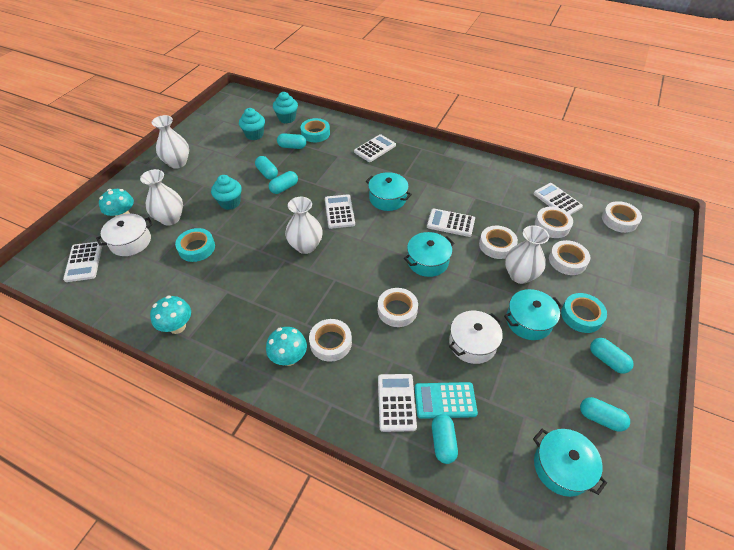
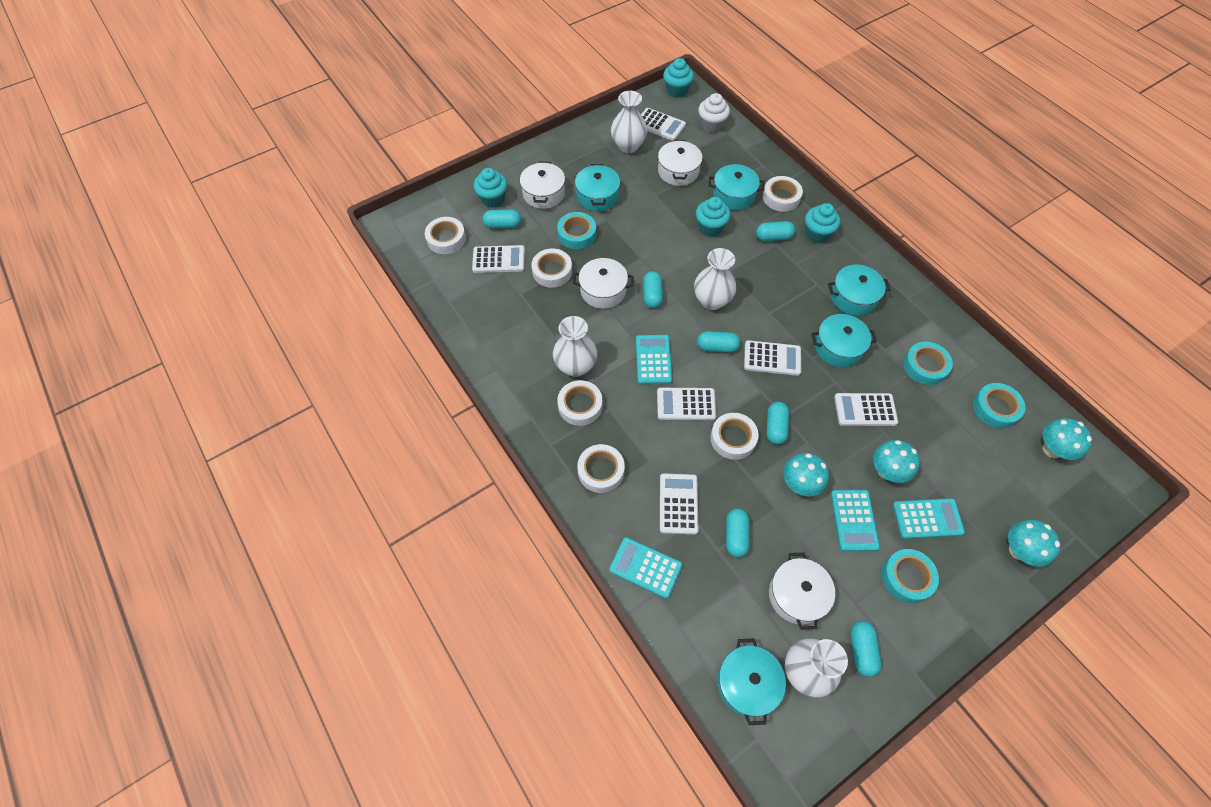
turquoise calculator: 1 -> 4
turquoise capsule: 6 -> 7
turquoise cupcake: 3 -> 4
turquoise mushroom: 3 -> 4
turquoise pot: 4 -> 5
turquoise tape: 3 -> 4
white cupcake: 0 -> 1
white pot: 2 -> 4

